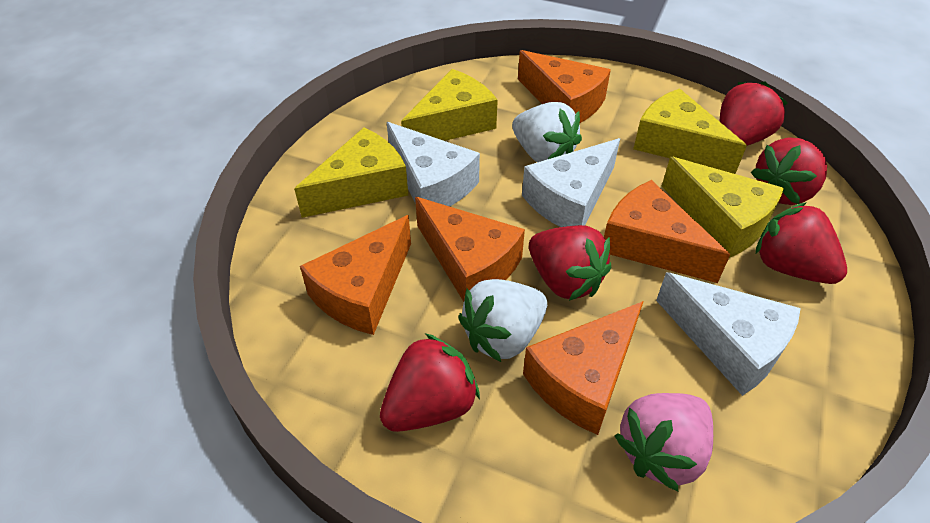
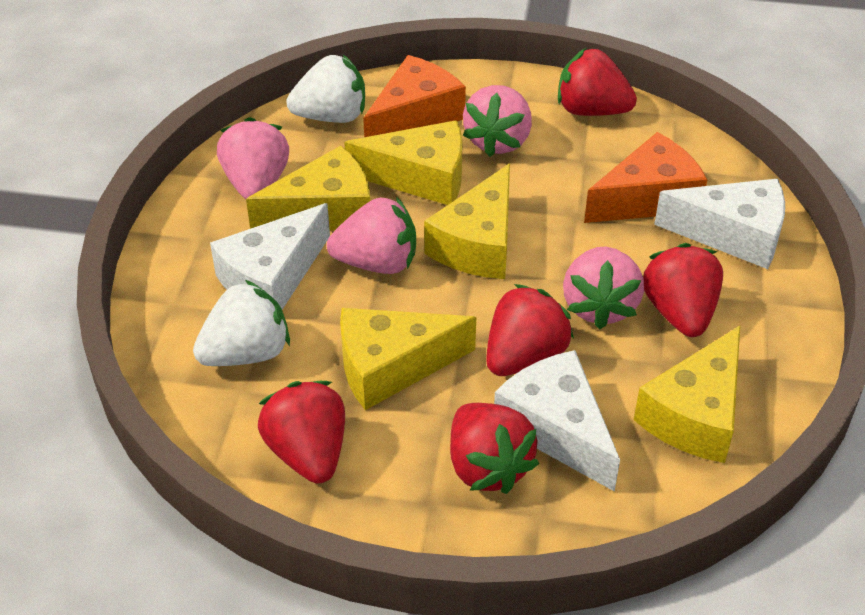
orange cheese: 5 -> 2
pink strawberry: 1 -> 4
yellow cheese: 4 -> 5

